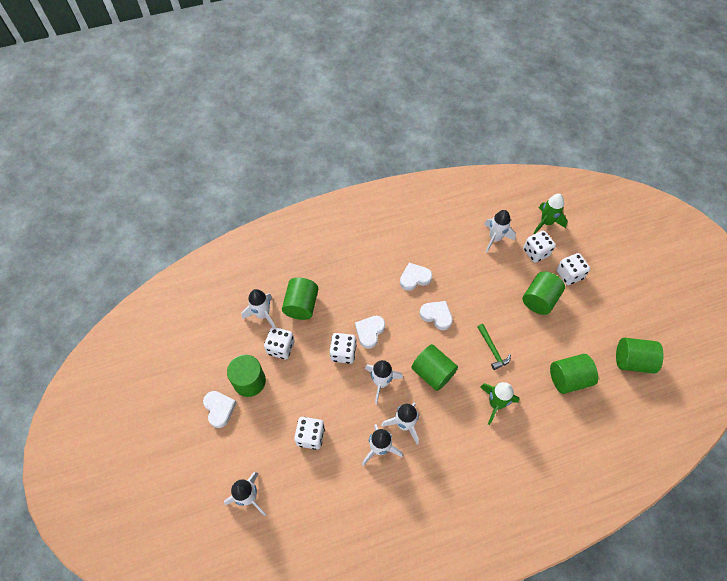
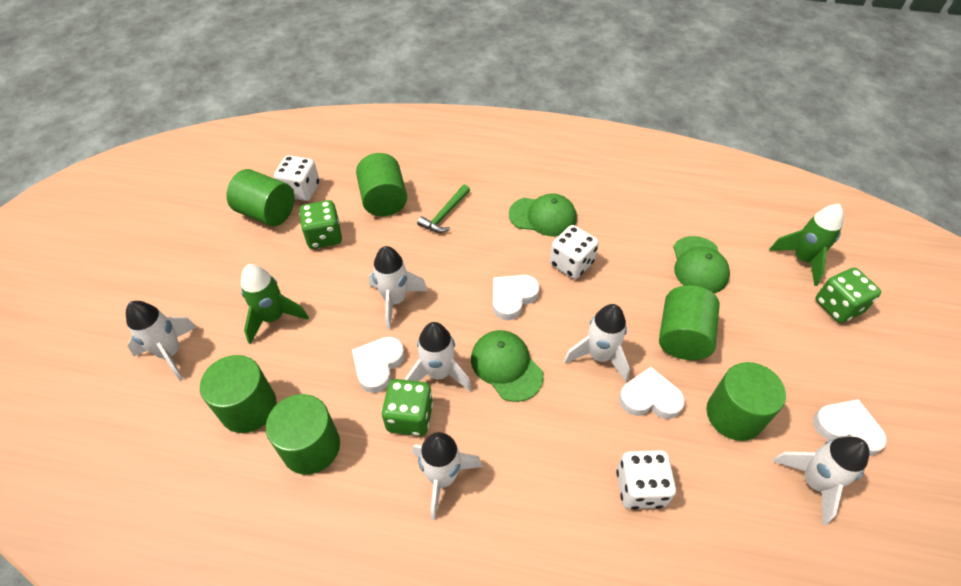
green cap: 0 -> 3
green dice: 0 -> 3
white dice: 5 -> 3

